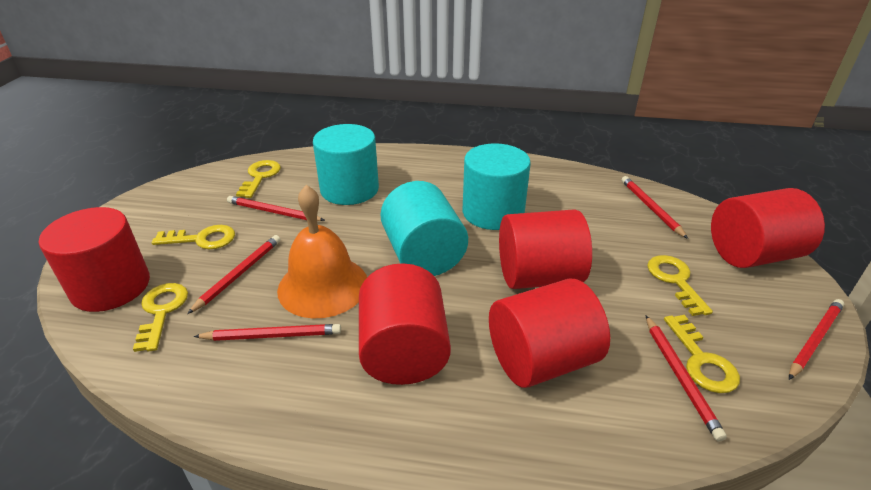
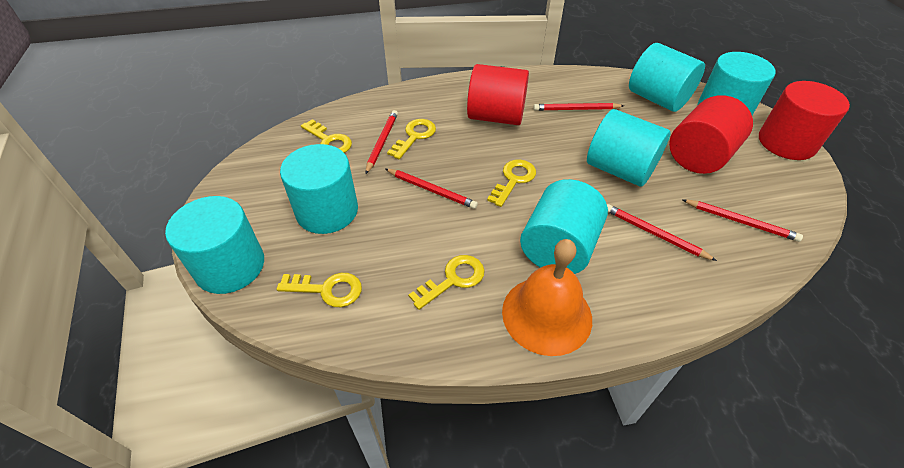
red cylinder: 5 -> 3
red pencil: 6 -> 5
turquoise cylinder: 3 -> 6

